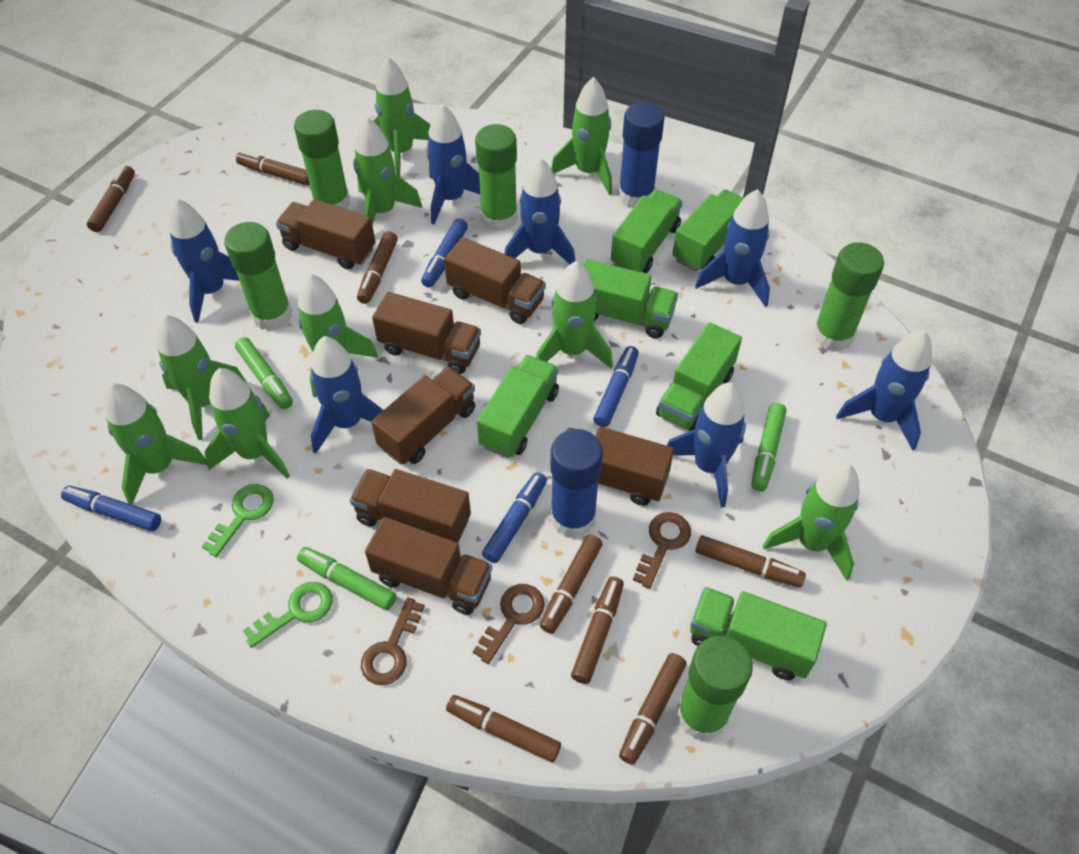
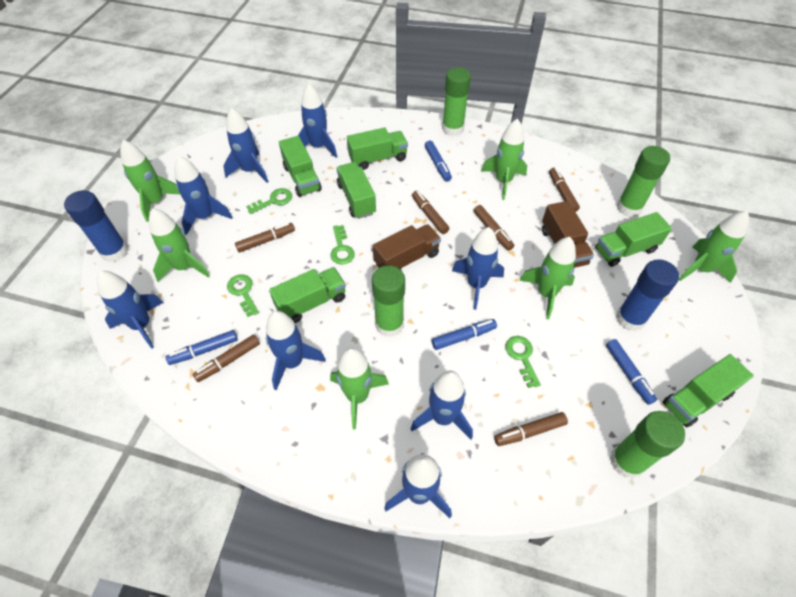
blue rocket: 7 -> 8
brown key: 3 -> 0
brown marker: 8 -> 6
brown truck: 7 -> 2
green glue stick: 5 -> 4
green key: 2 -> 4
green marker: 3 -> 0
green rocket: 9 -> 6

